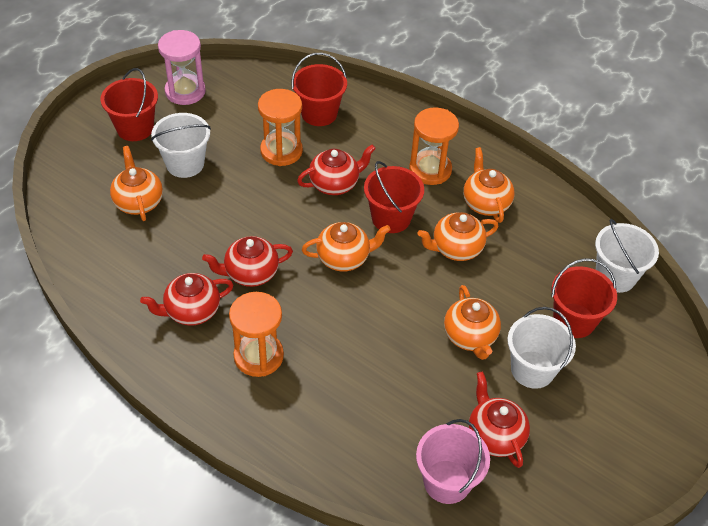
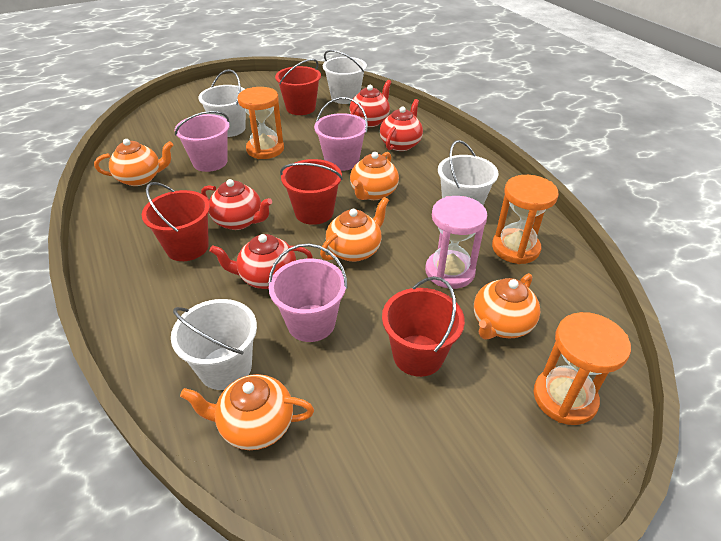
pink bucket: 1 -> 3
white bucket: 3 -> 4

